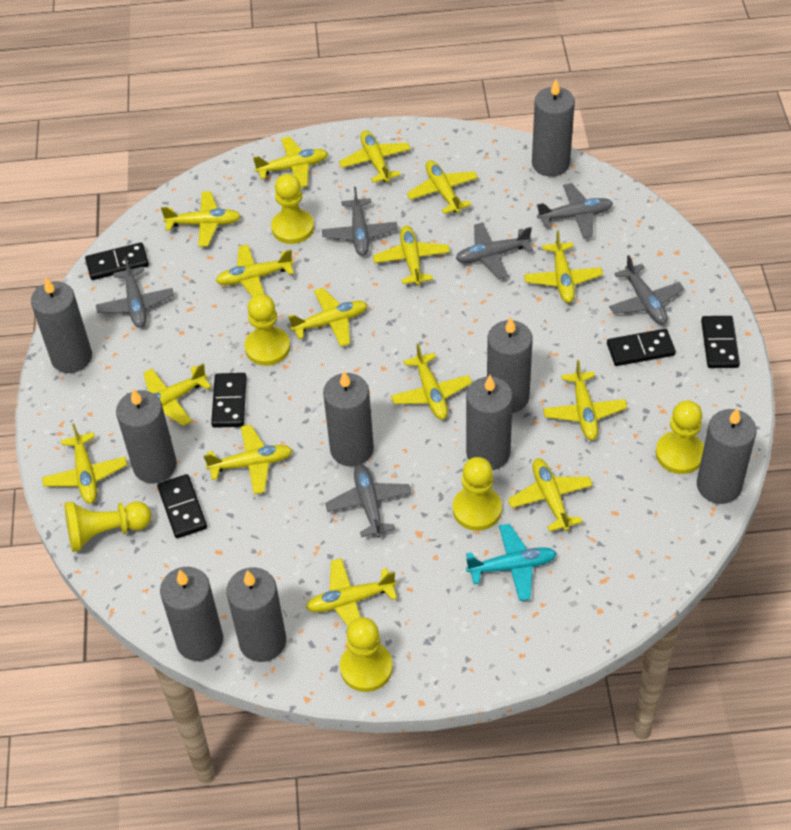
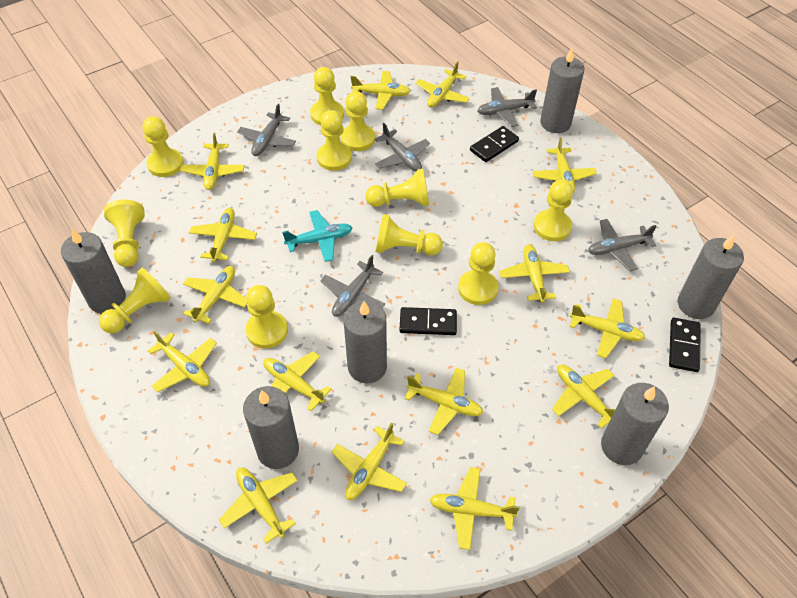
black domino: 5 -> 3
grey candle: 9 -> 6
grey plane: 6 -> 5
yellow pawn: 6 -> 11

